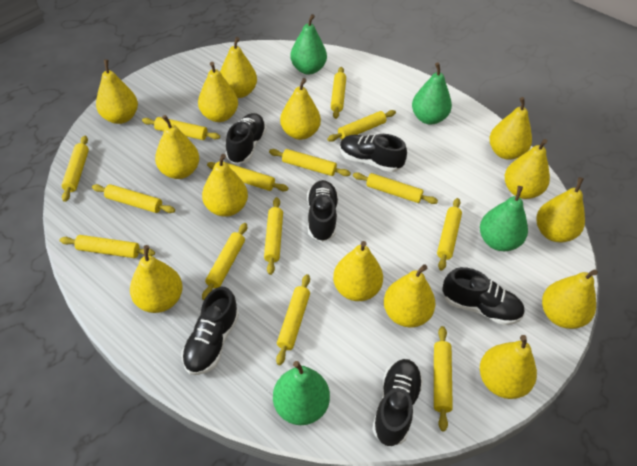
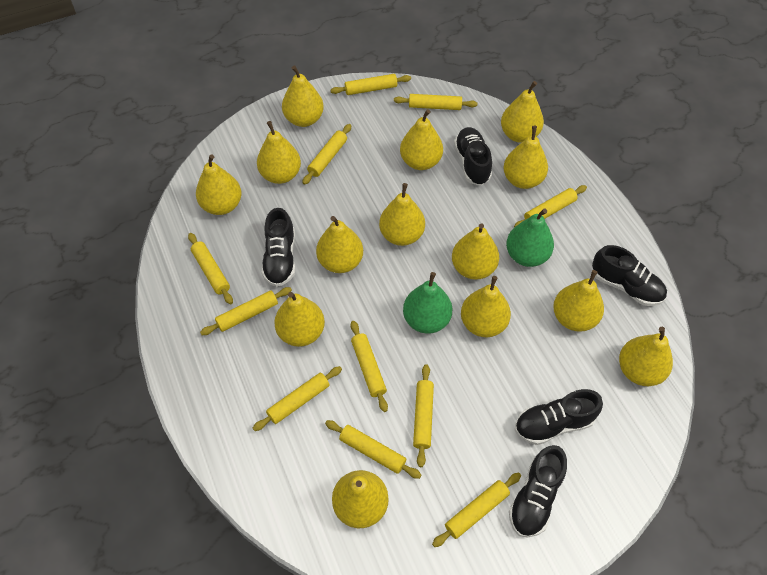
black shoe: 6 -> 5
green pear: 4 -> 2
yellow rolling pin: 14 -> 11

